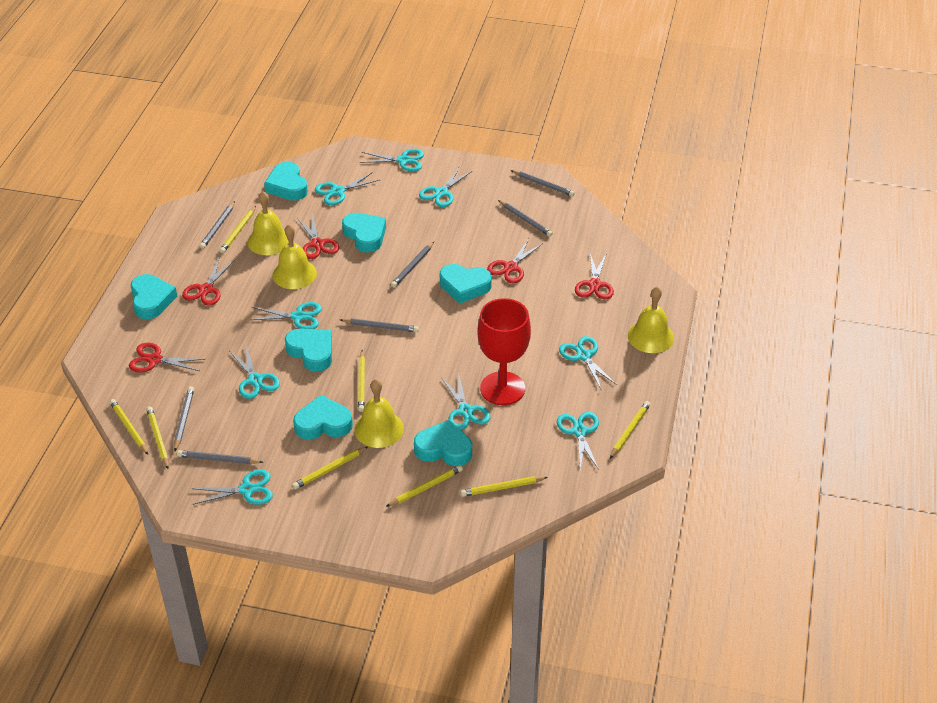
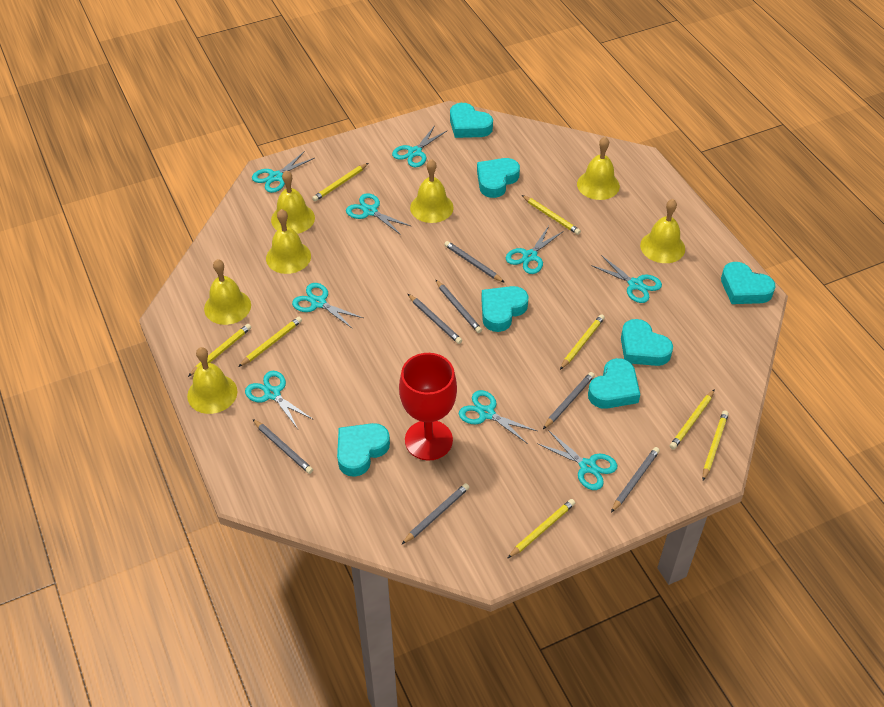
red scissors: 5 -> 0
yellow bell: 4 -> 7

